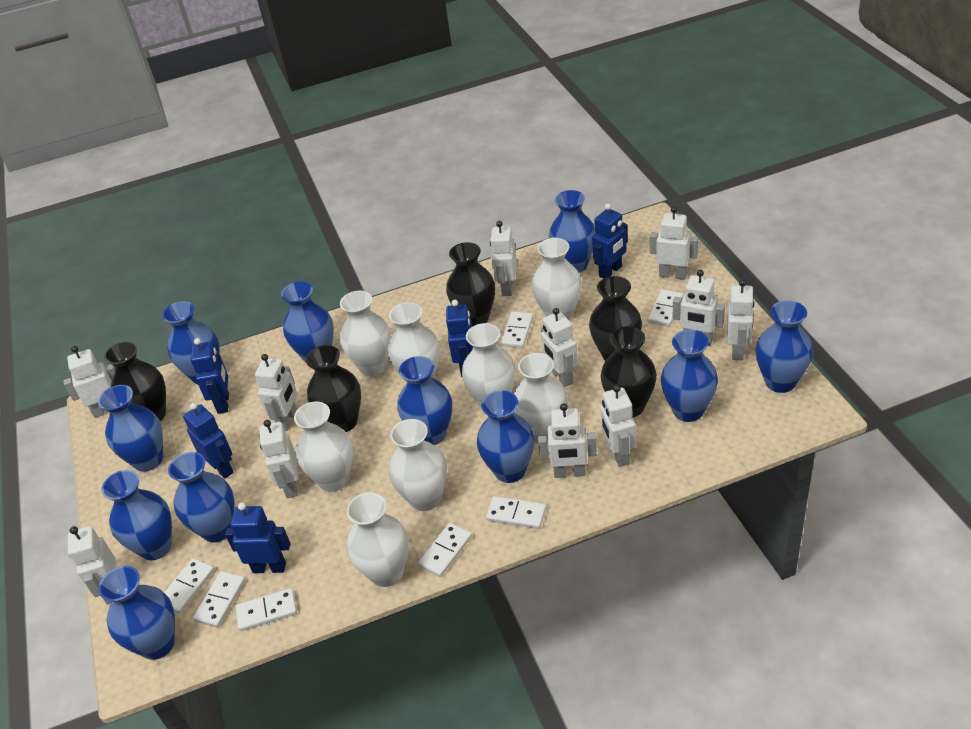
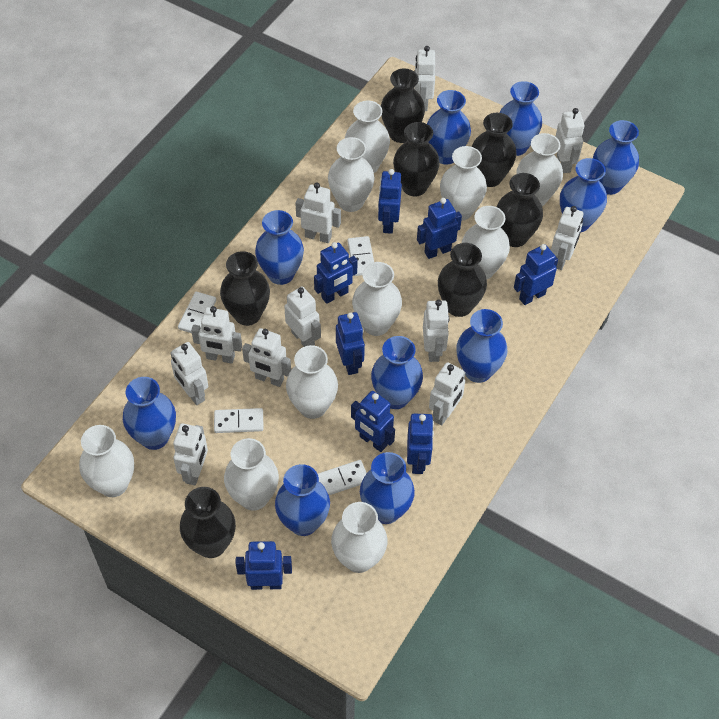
black vase: 5 -> 7
blue robot: 5 -> 8
blue vase: 11 -> 10
white domino: 7 -> 4
white vase: 8 -> 10

